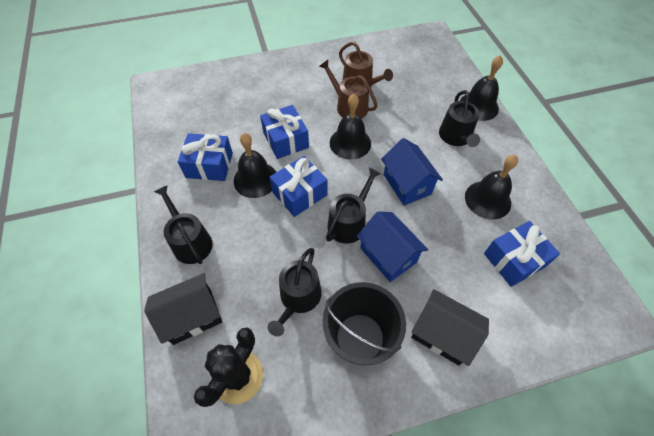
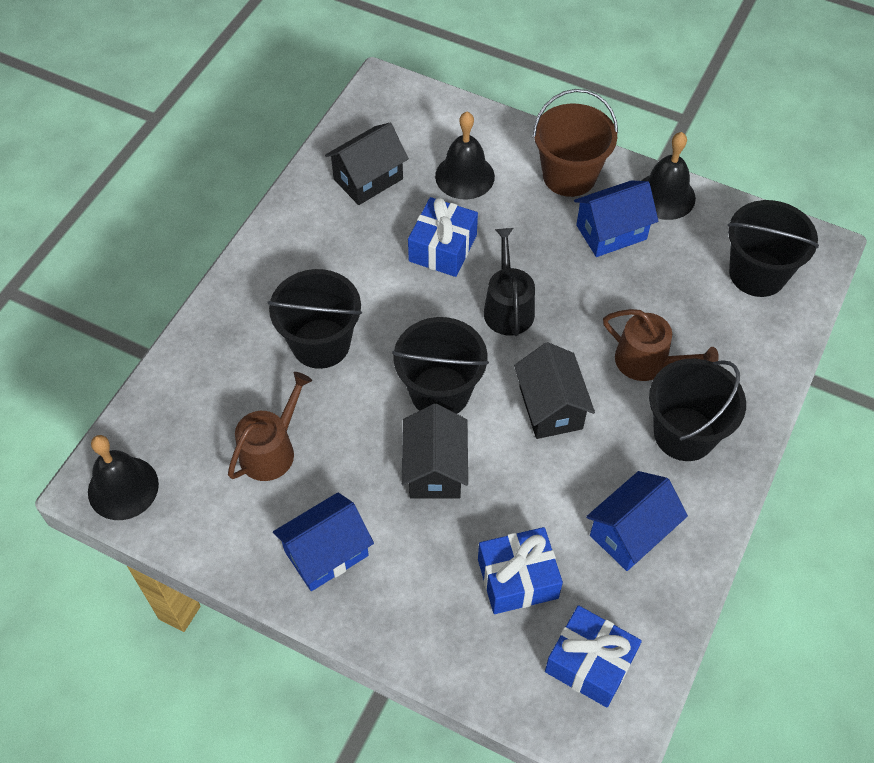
black bell: 4 -> 3
black bucket: 1 -> 4
black cactus: 1 -> 0
black house: 2 -> 3
black watering can: 4 -> 1
blue gift: 4 -> 3
blue house: 2 -> 3
brown bucket: 0 -> 1

